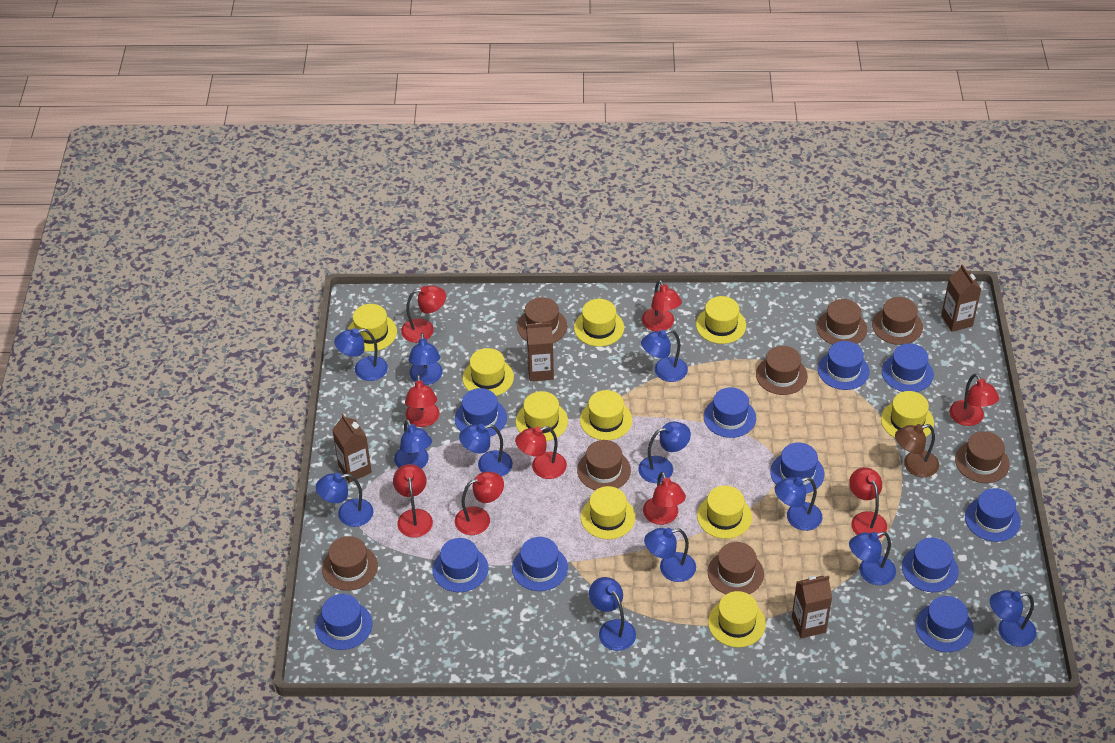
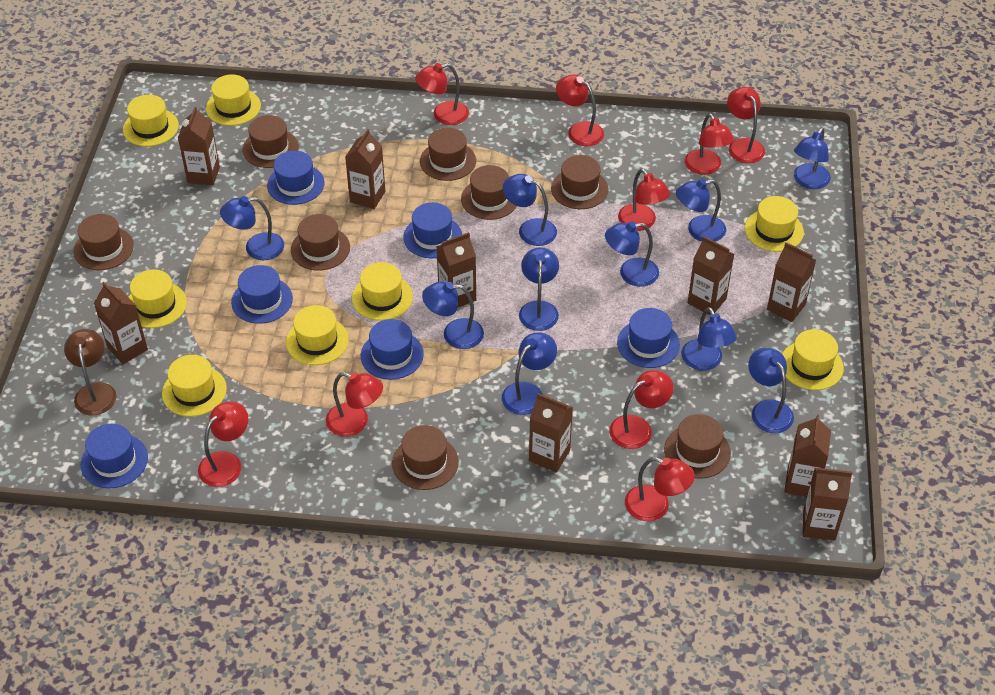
blue hat: 11 -> 6
blue lamp: 12 -> 10
brown carton: 4 -> 9
yellow hat: 10 -> 8

